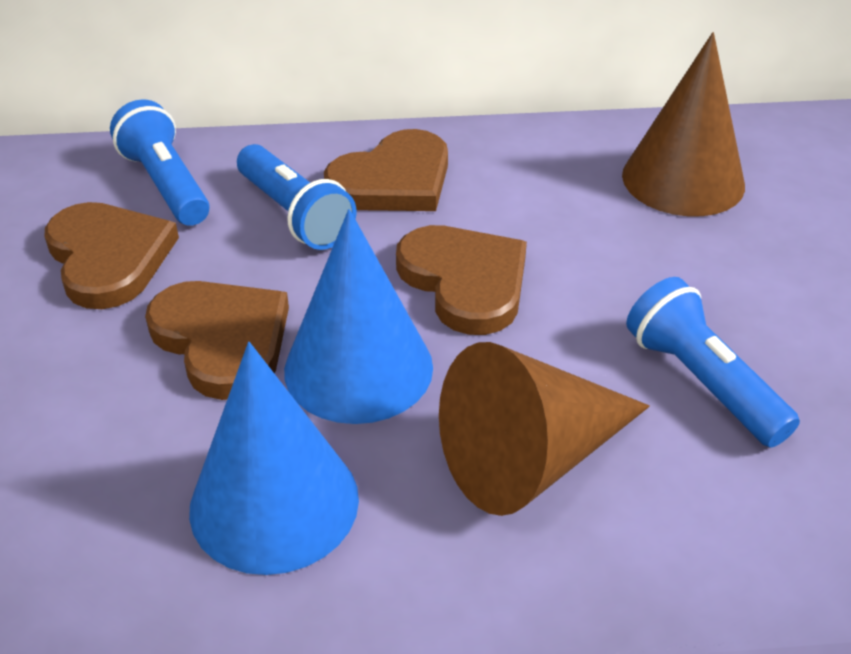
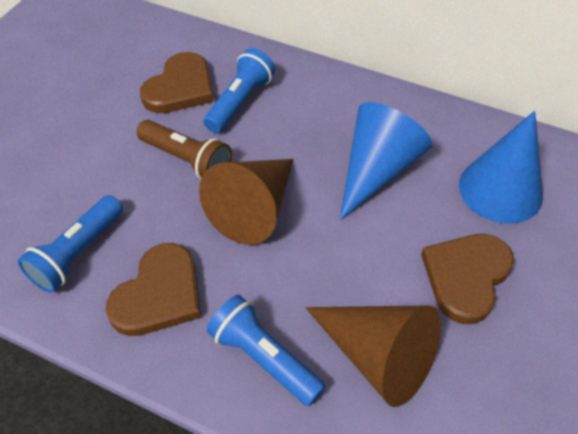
brown flashlight: 0 -> 1
brown heart: 4 -> 3

